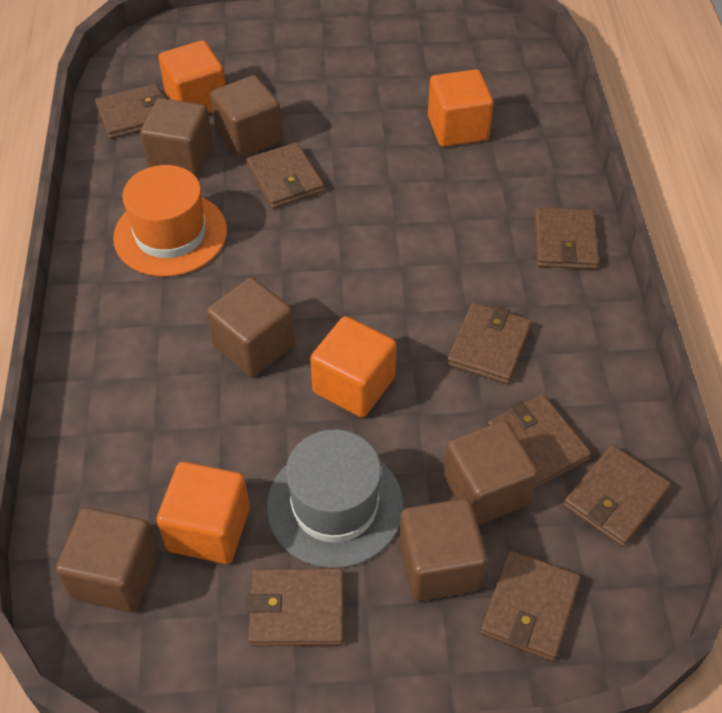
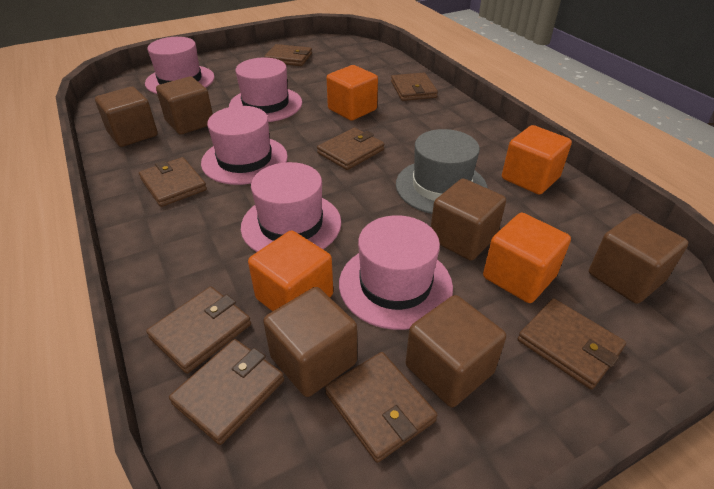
orange hat: 1 -> 0
pink hat: 0 -> 5

